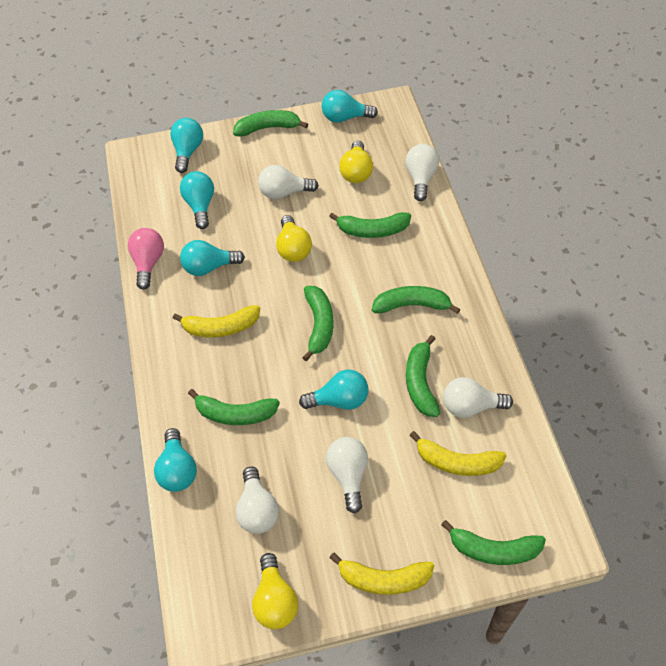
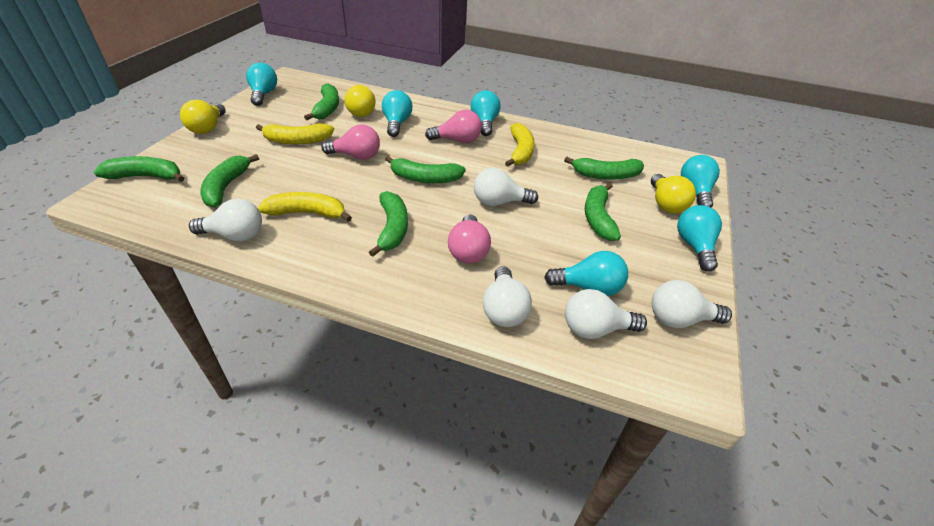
pink light bulb: 1 -> 3

